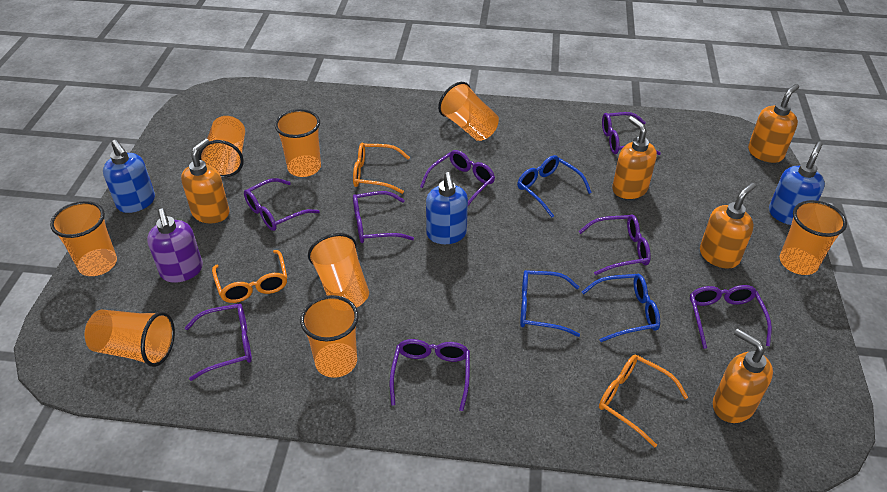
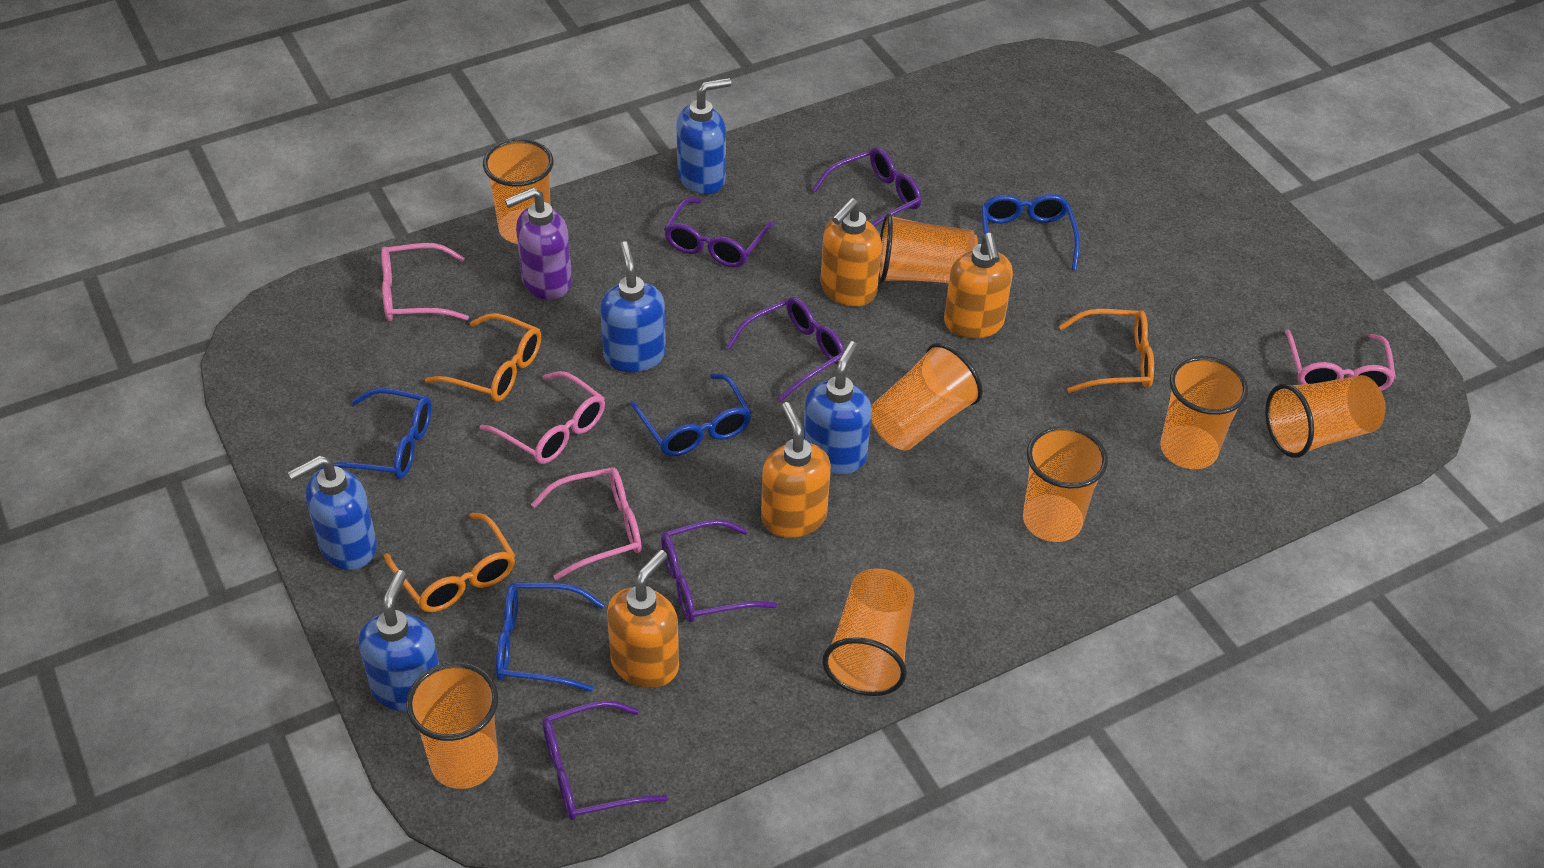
blue glasses: 3 -> 4
blue soap dispenser: 3 -> 5
orange soap dispenser: 5 -> 4
pink glasses: 0 -> 4
purple glasses: 8 -> 5

